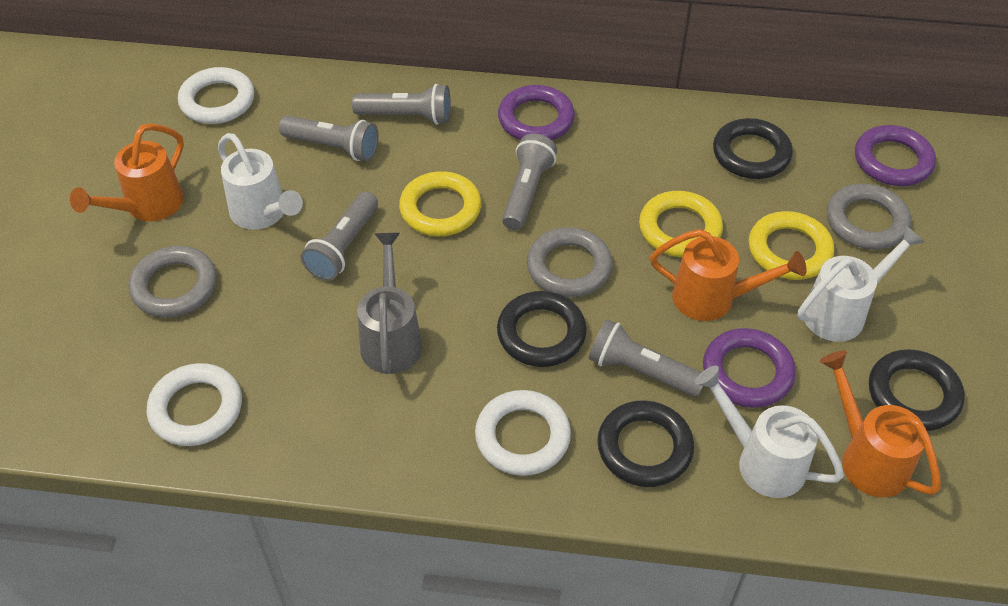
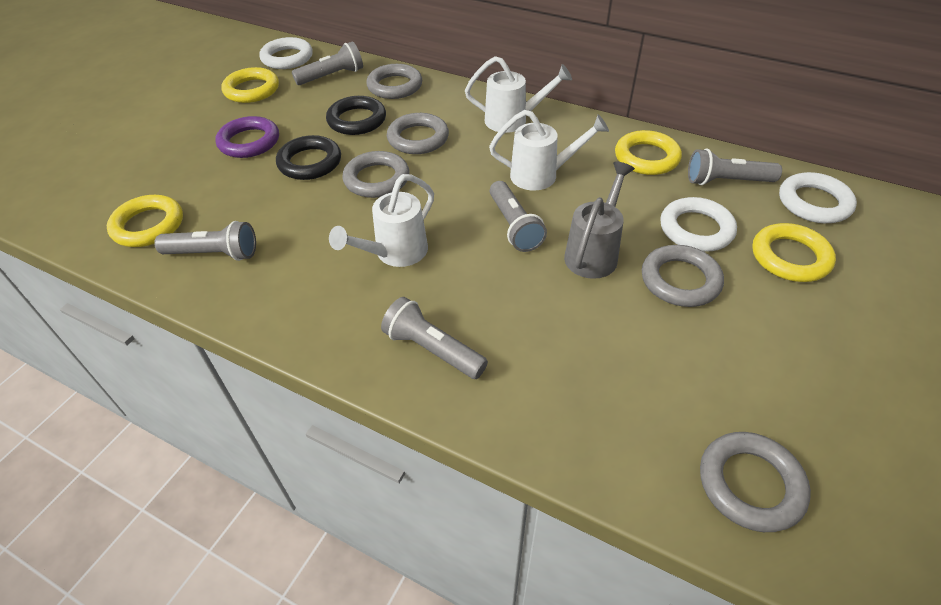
black ring: 4 -> 2
grey ring: 3 -> 5
orange watering can: 3 -> 0
purple ring: 3 -> 1
yellow ring: 3 -> 4

